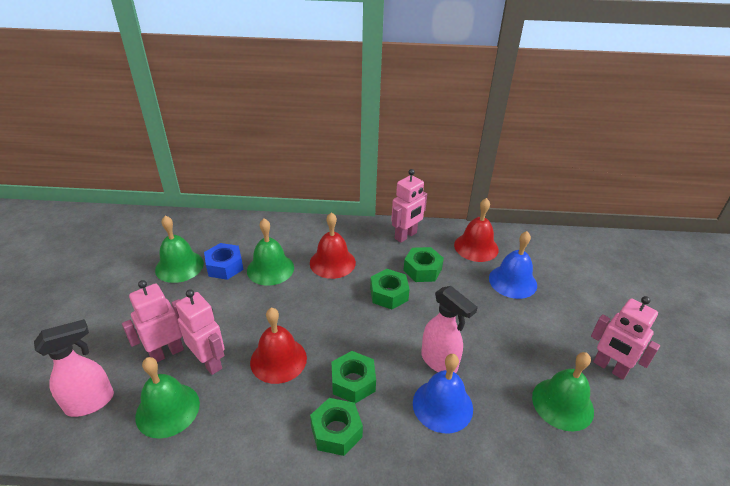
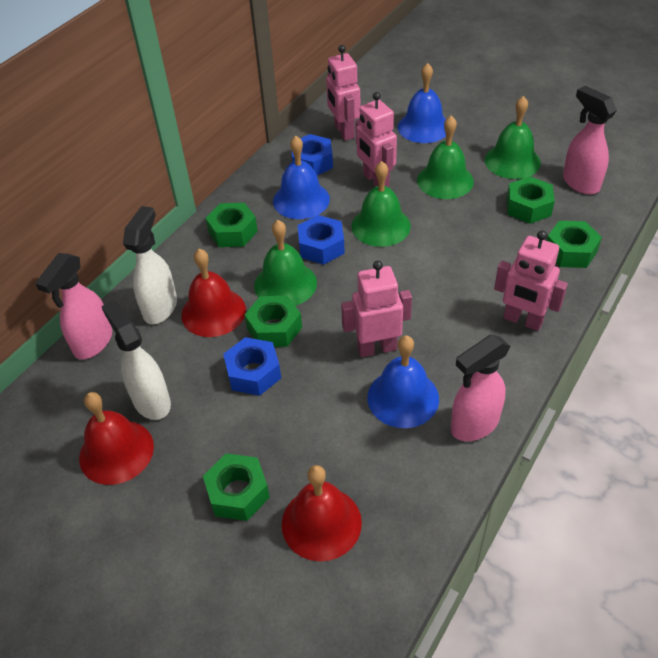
blue bell: 2 -> 3
blue nut: 1 -> 3
green nut: 4 -> 5
pink spray bottle: 2 -> 3
white spray bottle: 0 -> 2

